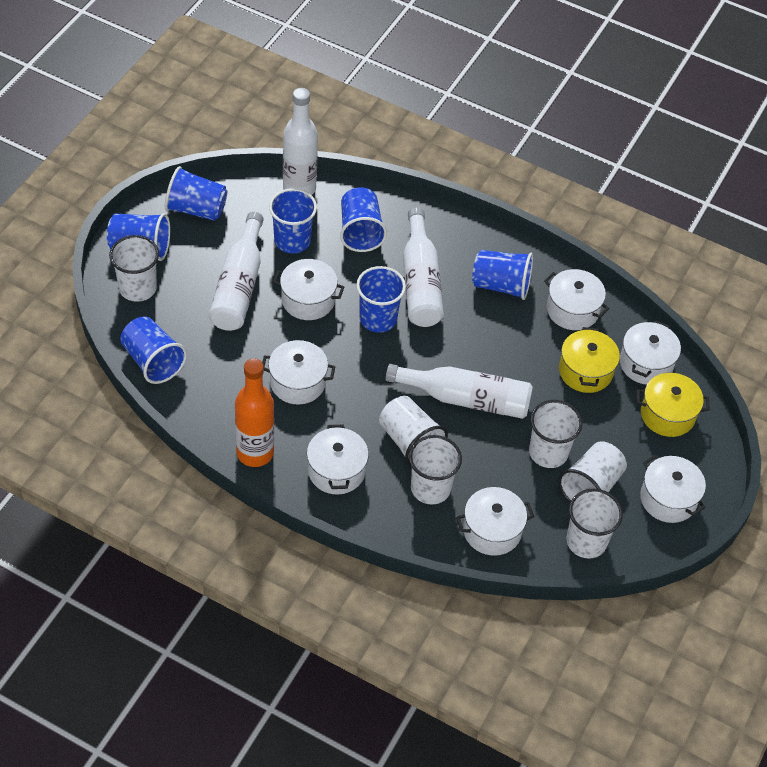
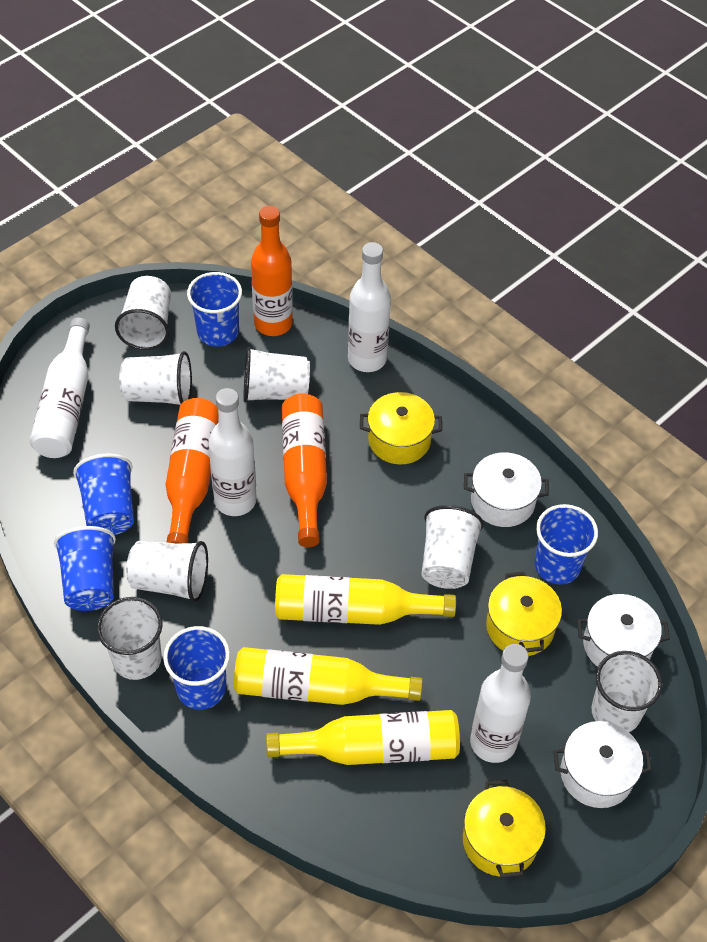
blue cup: 7 -> 5
orange bottle: 1 -> 3
white cup: 6 -> 7
white pot: 7 -> 3
yellow bottle: 0 -> 3
yellow pot: 2 -> 3

